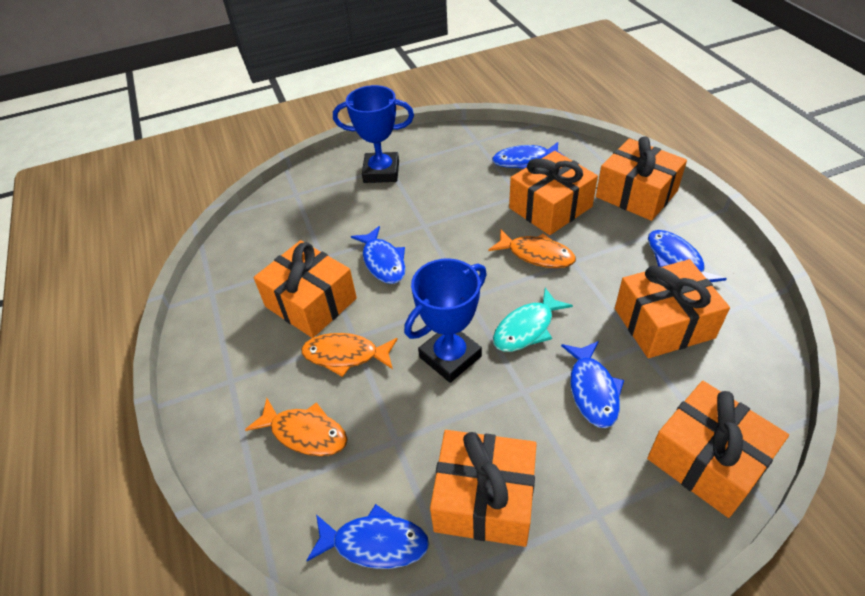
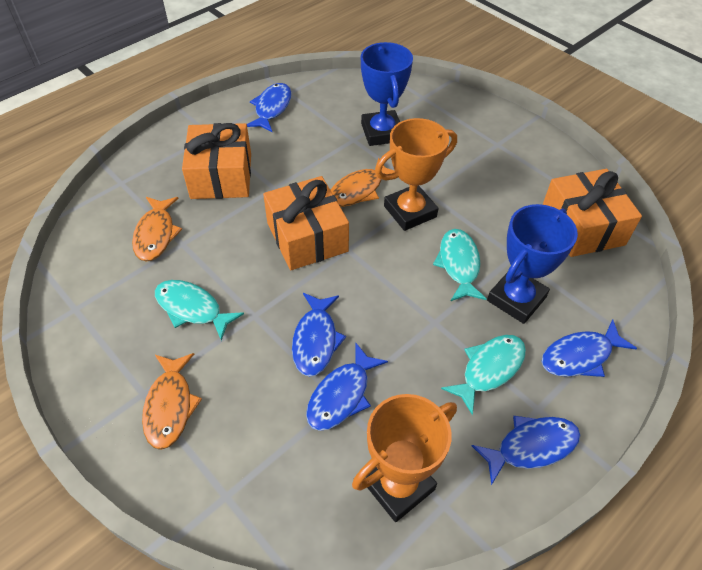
orange gift: 6 -> 3
orange trophy: 0 -> 2
turquoise fish: 1 -> 3

